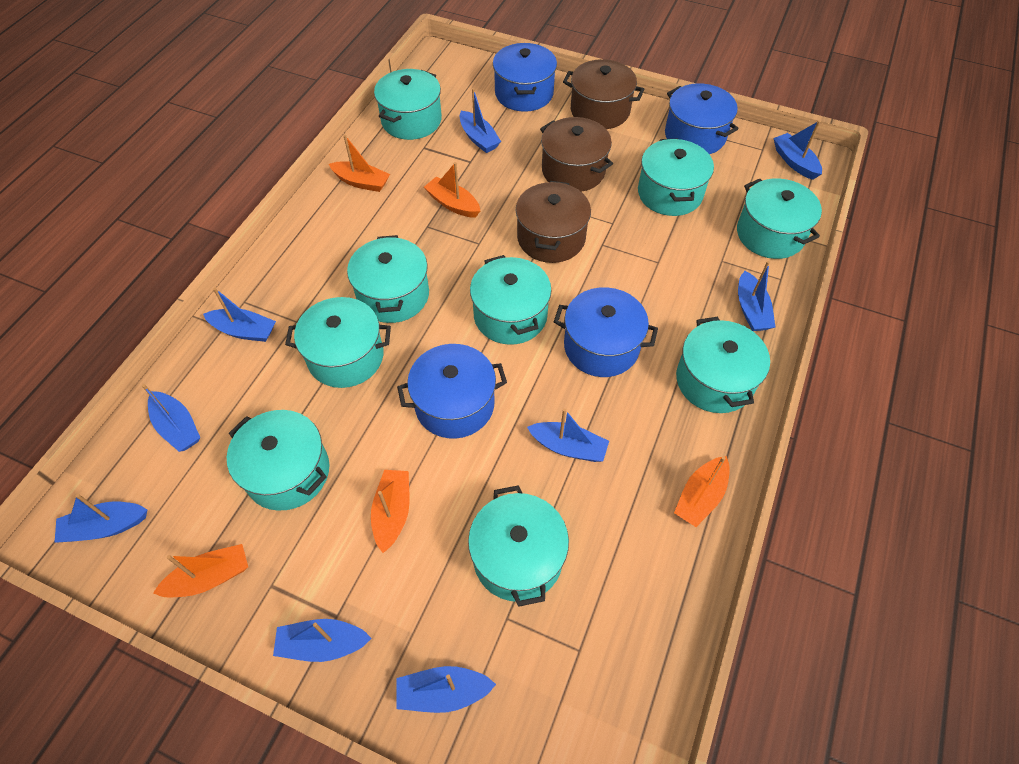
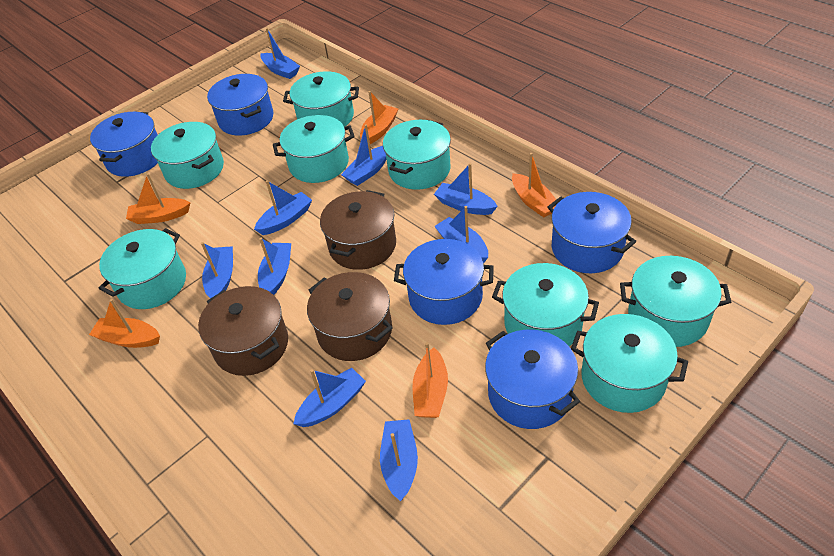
blue pot: 4 -> 5
turquoise pot: 9 -> 8

